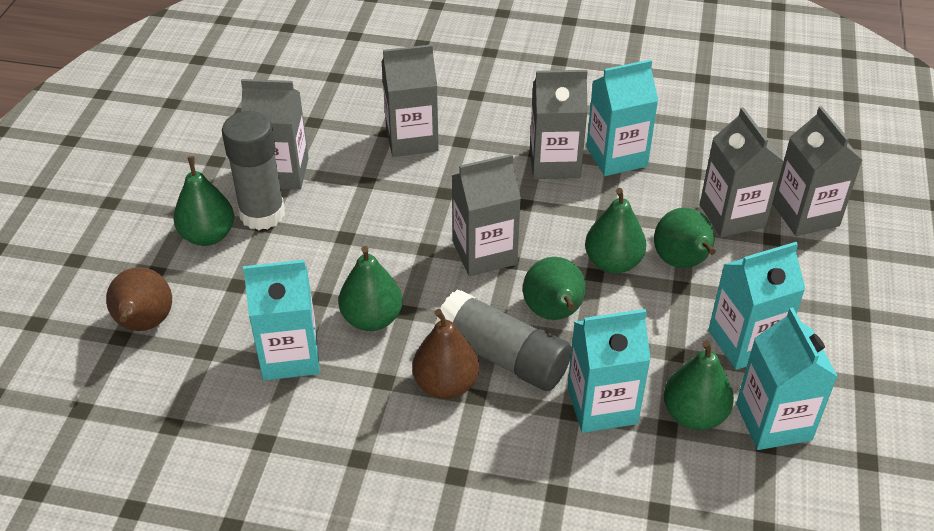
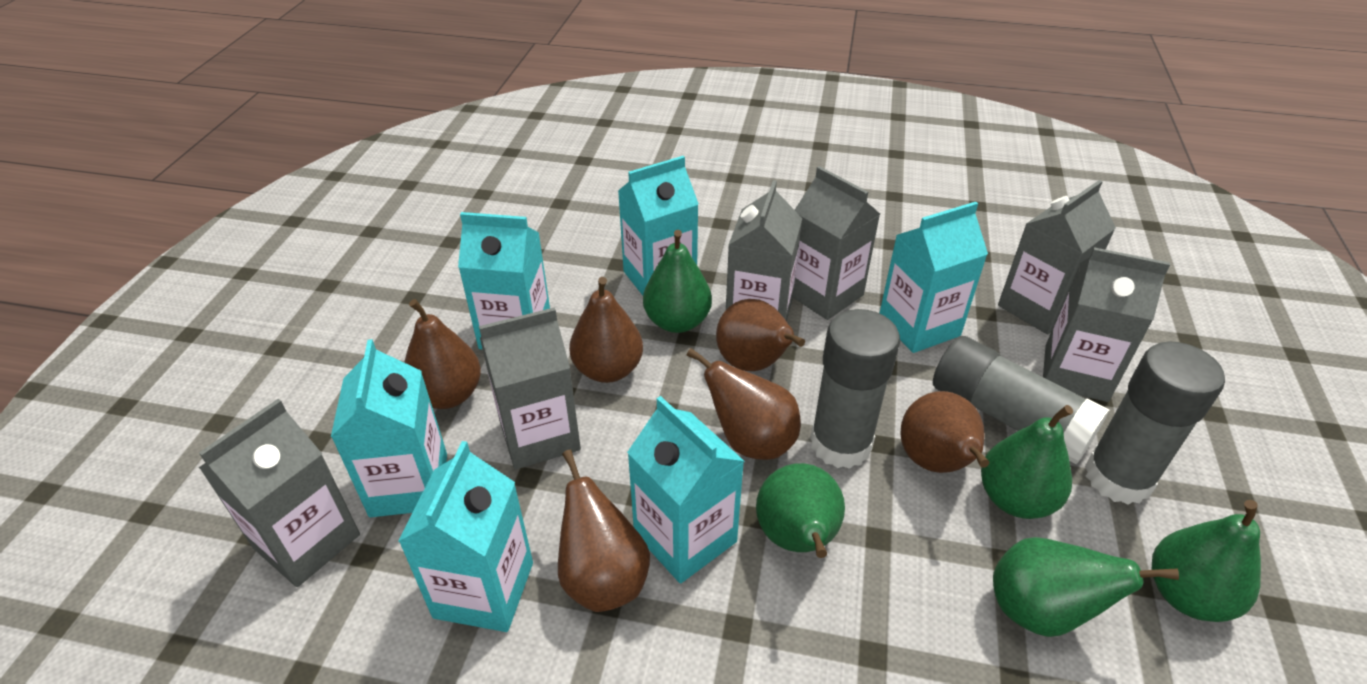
brown pear: 2 -> 6
green pear: 6 -> 5
grey glue stick: 2 -> 3
turquoise carton: 5 -> 6

